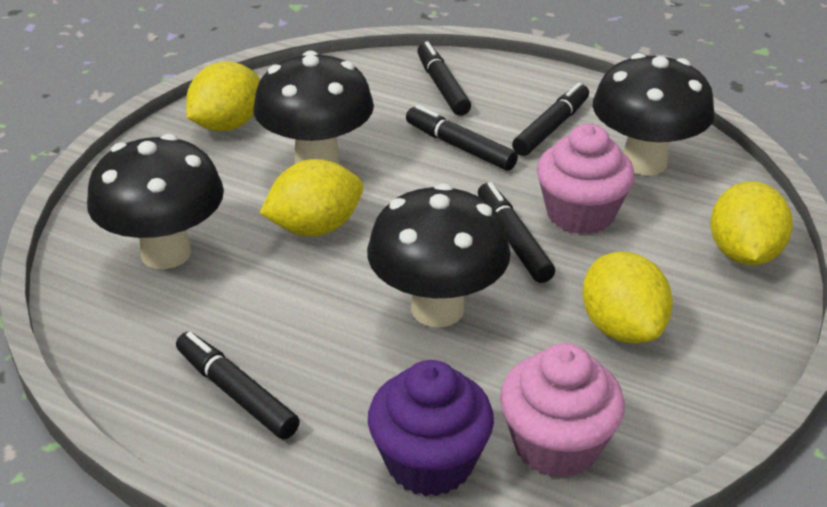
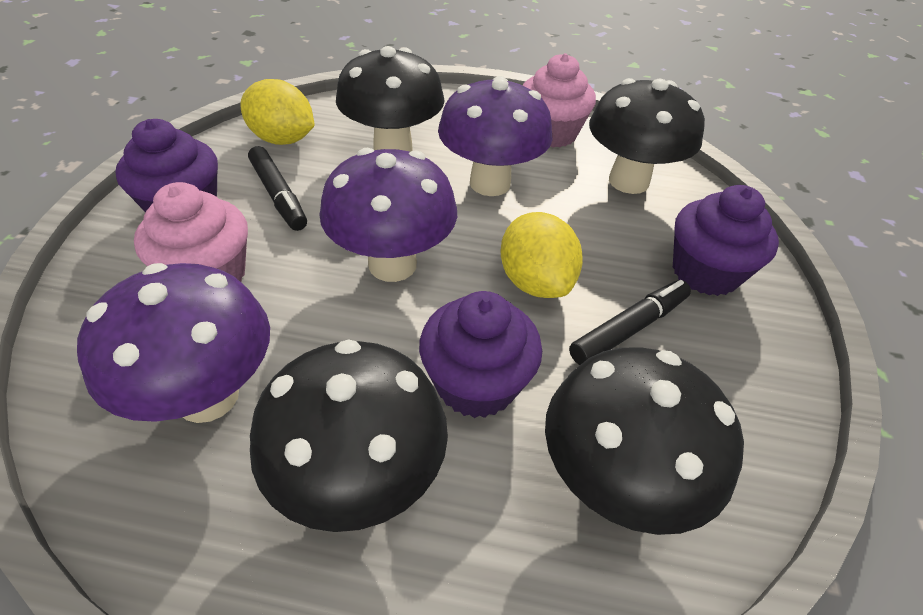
black marker: 5 -> 2
purple cupcake: 1 -> 3
purple mushroom: 0 -> 3
yellow lemon: 4 -> 2

